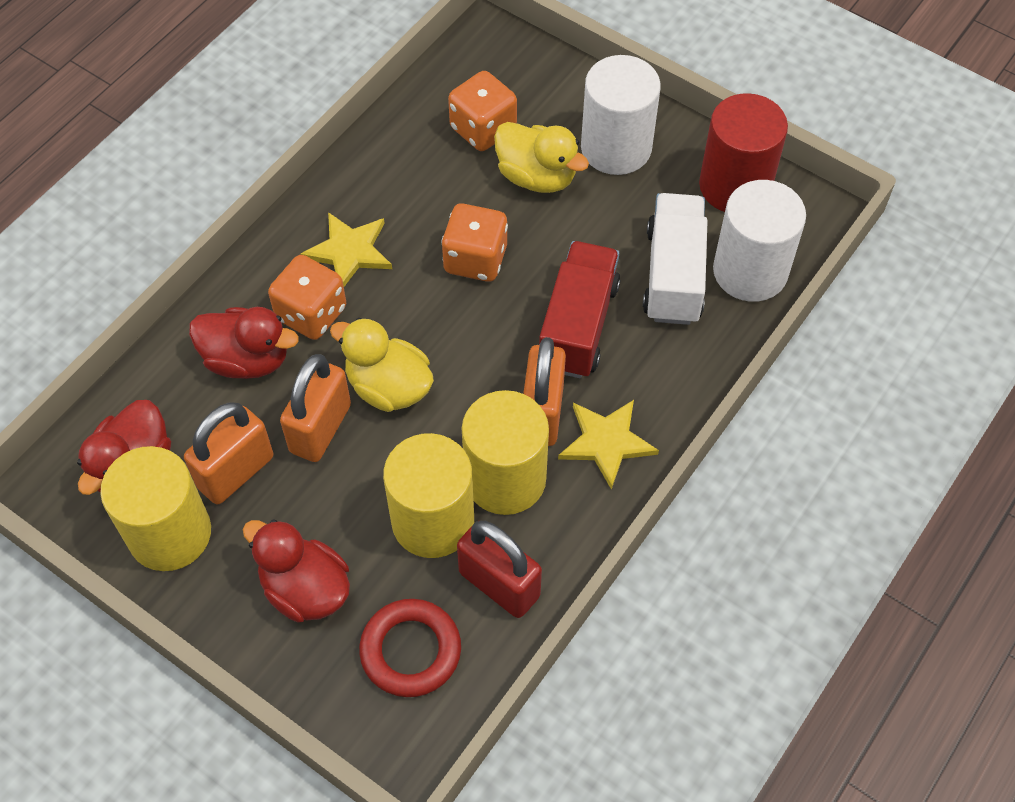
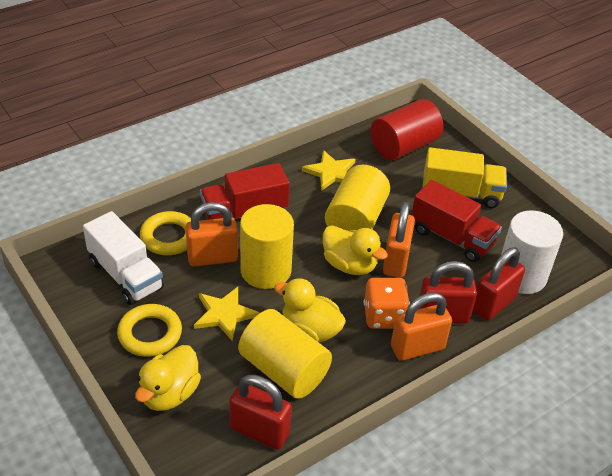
orange dice: 3 -> 1
red duck: 3 -> 0
red padlock: 1 -> 3
red ring: 1 -> 0
red truck: 1 -> 2
white cylinder: 2 -> 1
yellow duck: 2 -> 3
yellow ring: 0 -> 2
yellow truck: 0 -> 1

